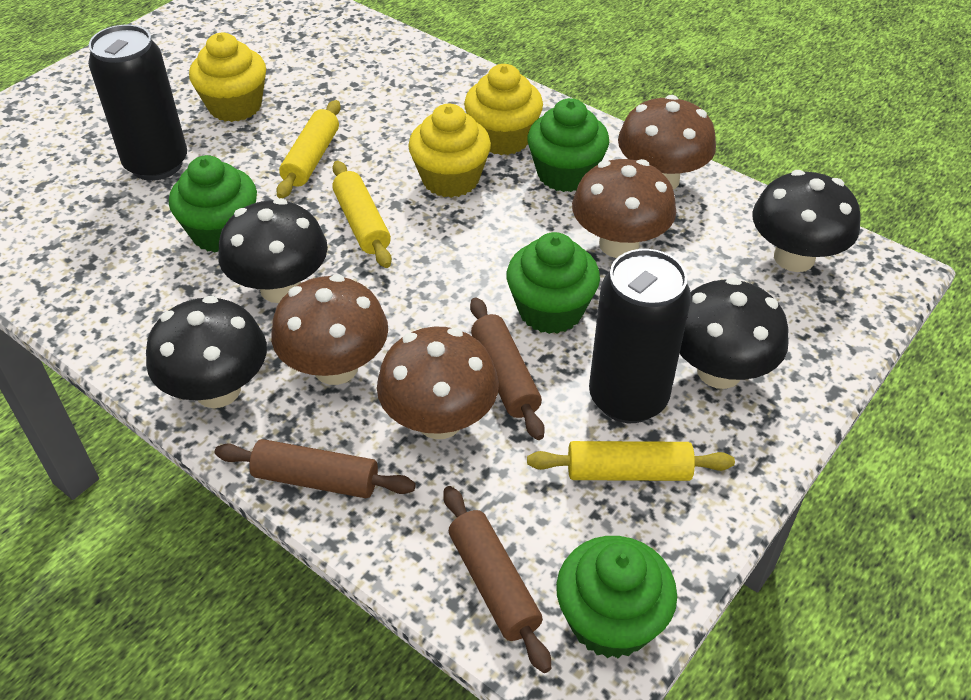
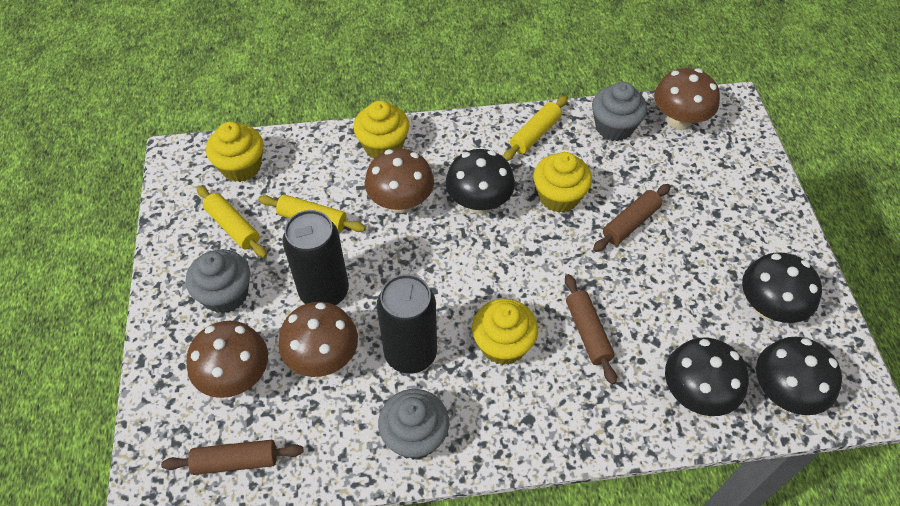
green cupcake: 4 -> 0
grey cupcake: 0 -> 3
yellow cupcake: 3 -> 4

